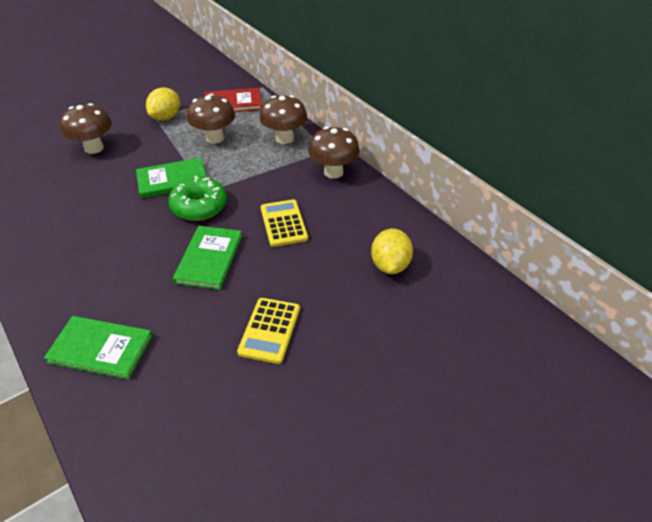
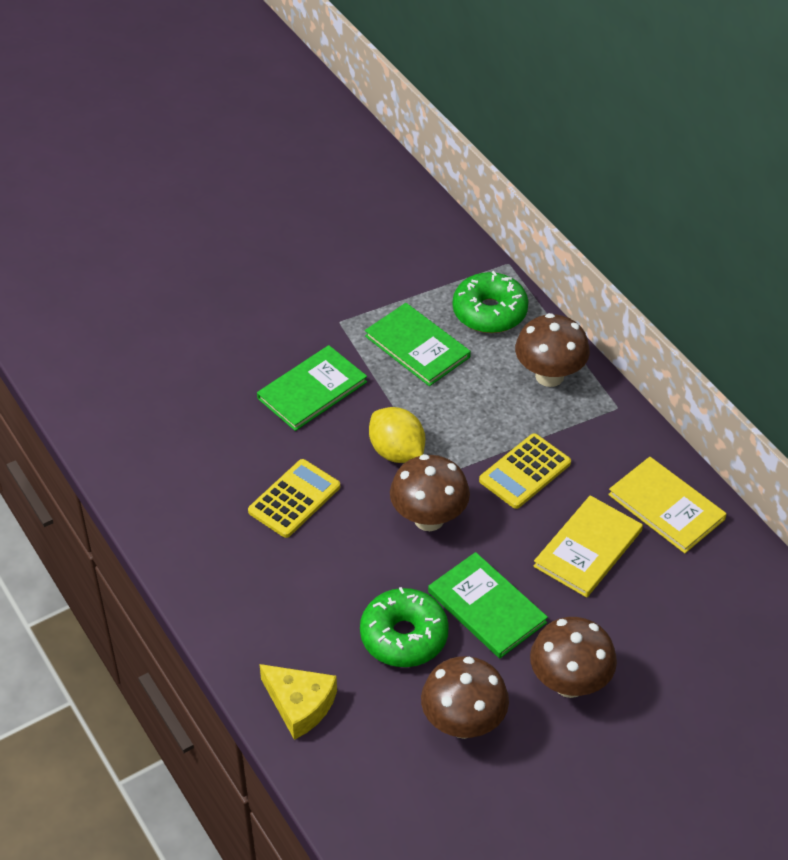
green donut: 1 -> 2
red book: 1 -> 0
yellow book: 0 -> 2
yellow cheese: 0 -> 1
yellow lemon: 2 -> 1

